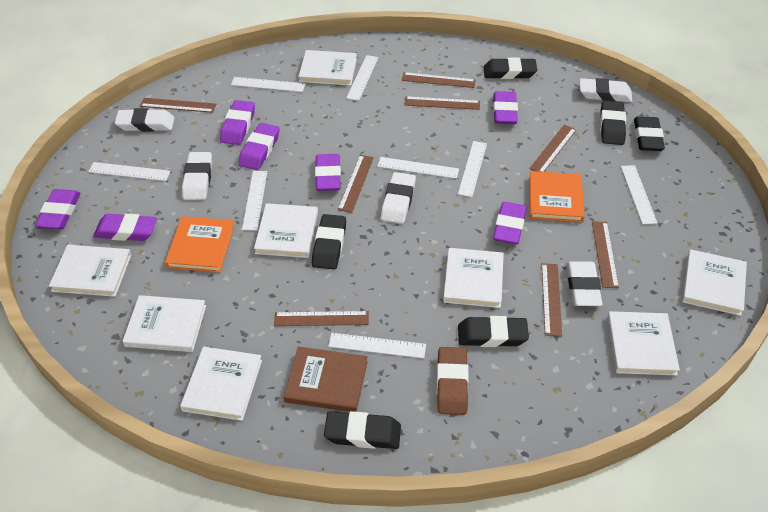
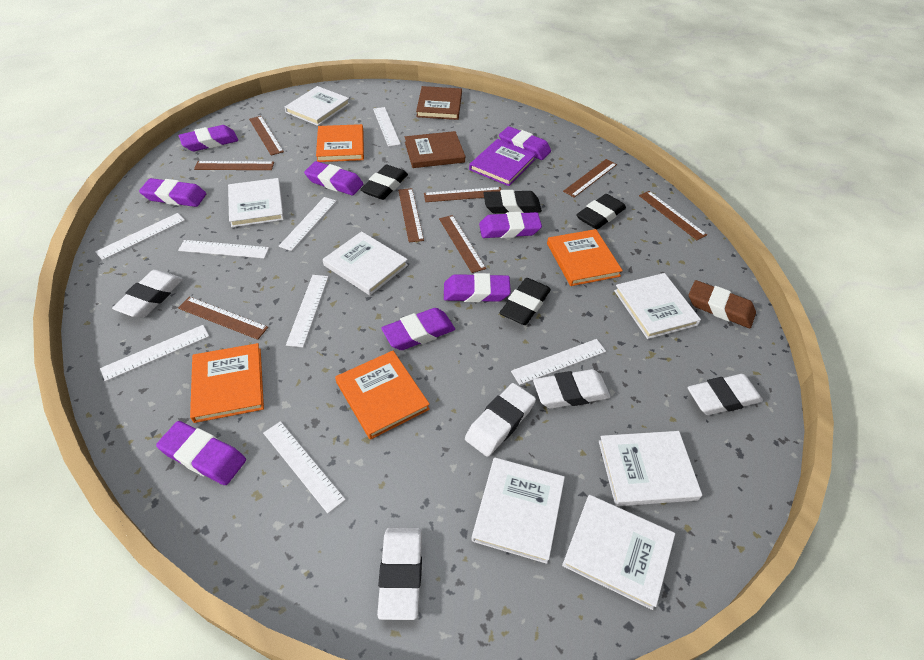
black eraser: 6 -> 4
brown book: 1 -> 2
orange book: 2 -> 4
purple book: 0 -> 1
purple eraser: 7 -> 8
white book: 8 -> 7

